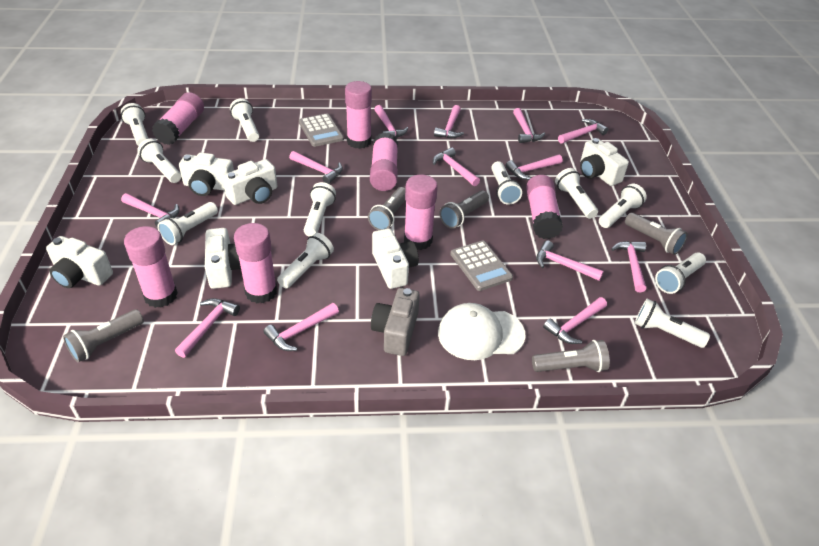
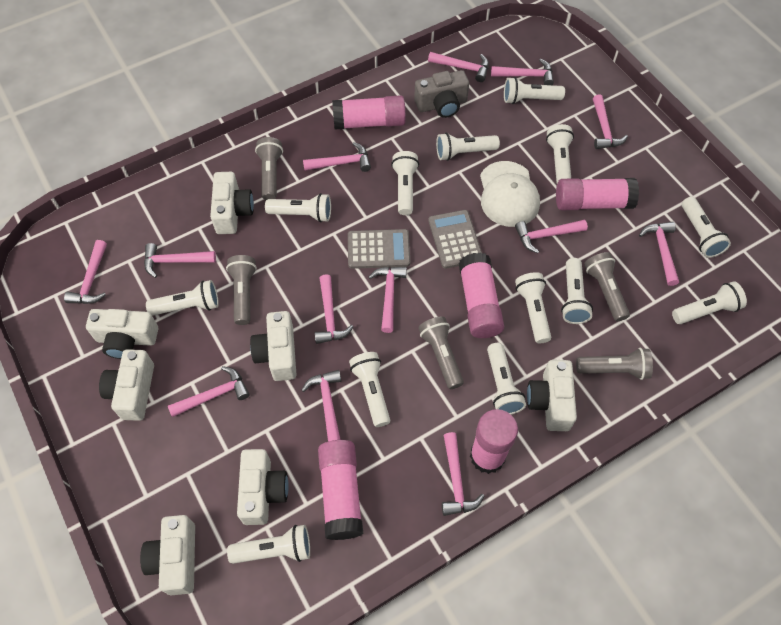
pink glue stick: 7 -> 5
white camera: 6 -> 7
white flashlight: 11 -> 13

